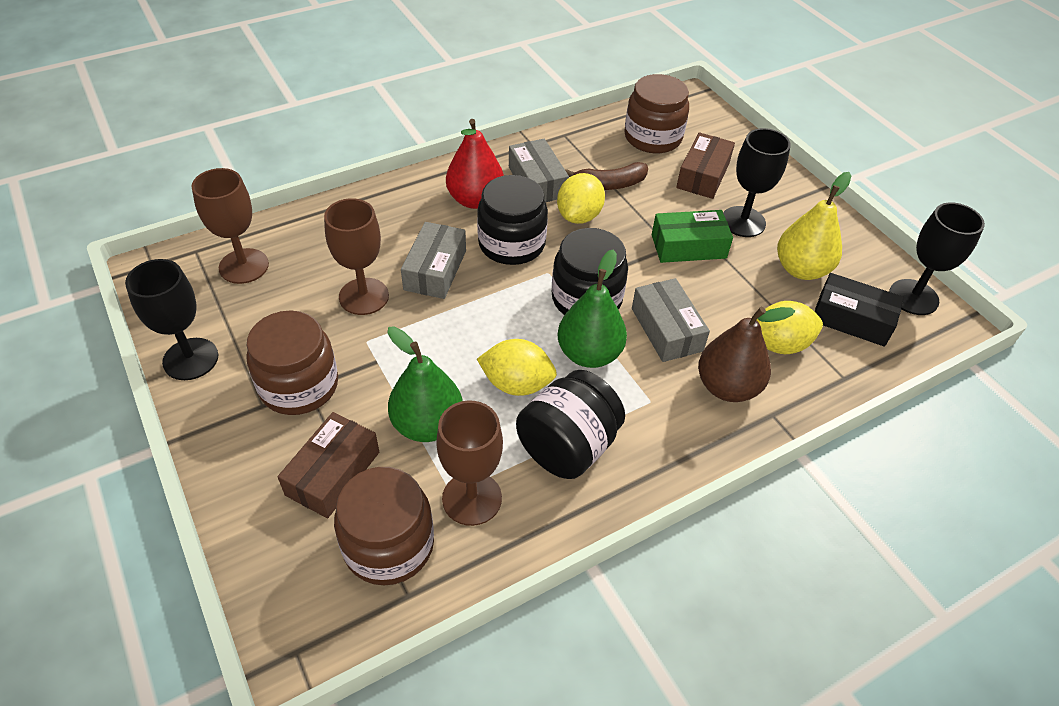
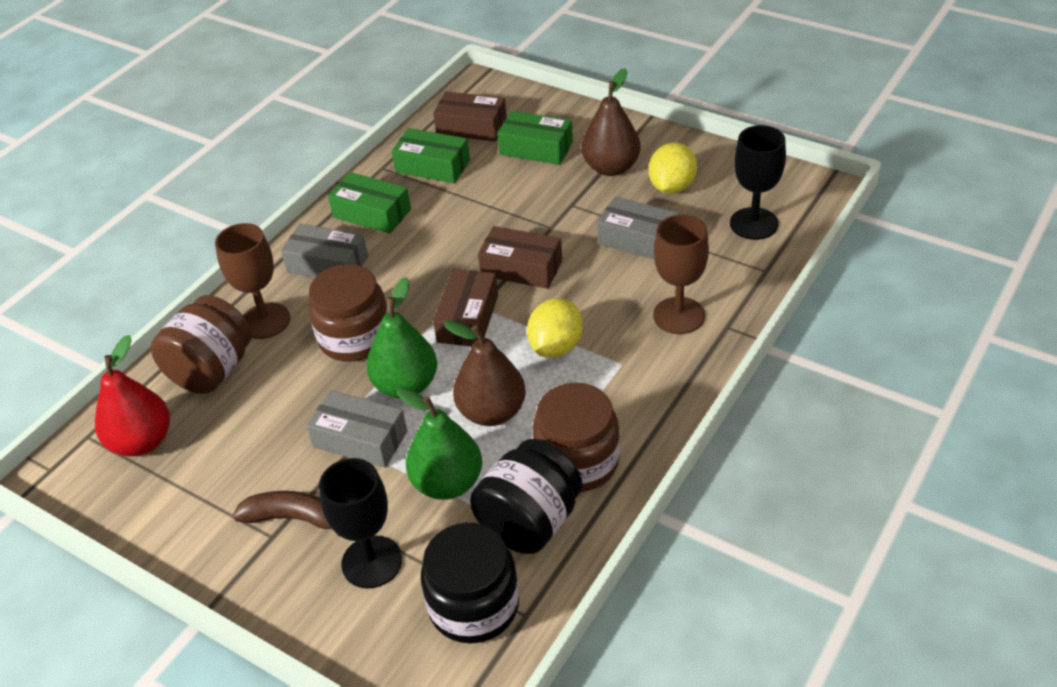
black box: 1 -> 0
black goblet: 3 -> 2
black jar: 3 -> 2
brown box: 2 -> 3
brown goblet: 3 -> 2
brown pear: 1 -> 2
green box: 1 -> 3
yellow lemon: 3 -> 2
yellow pear: 1 -> 0

